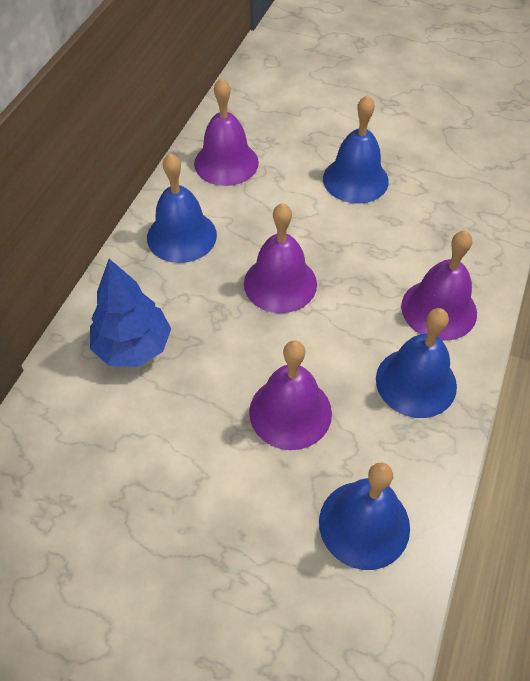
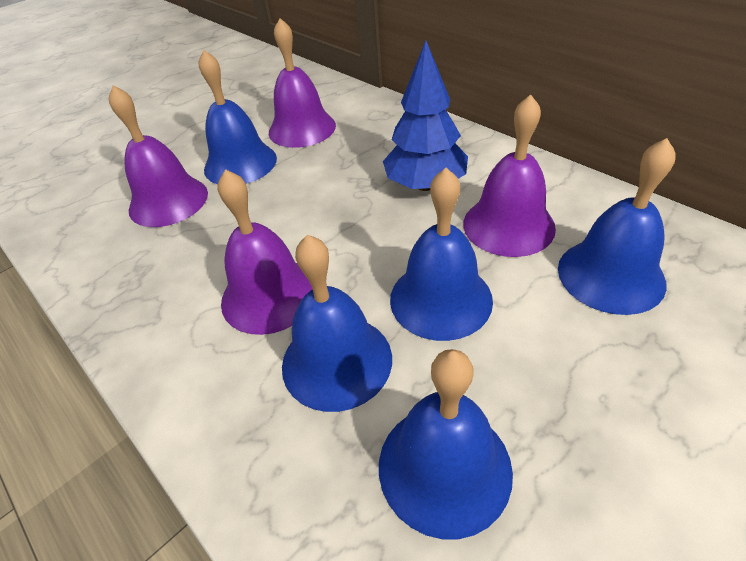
blue bell: 4 -> 5

